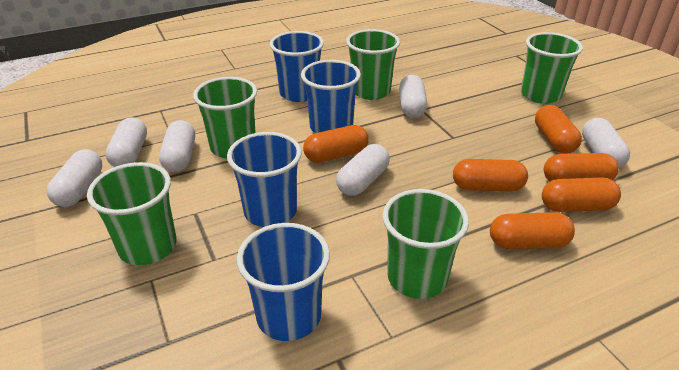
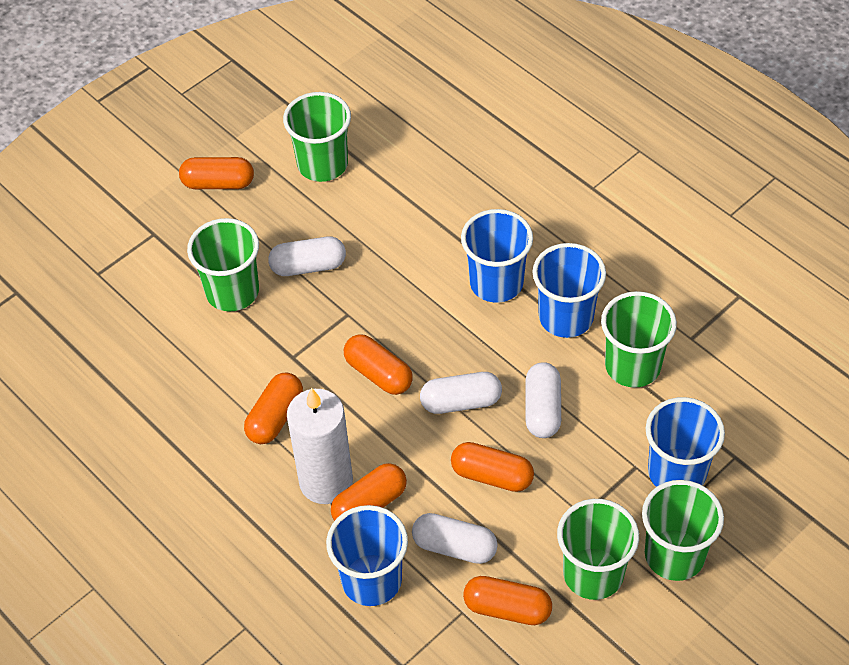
white candle: 0 -> 1
white capsule: 6 -> 4

